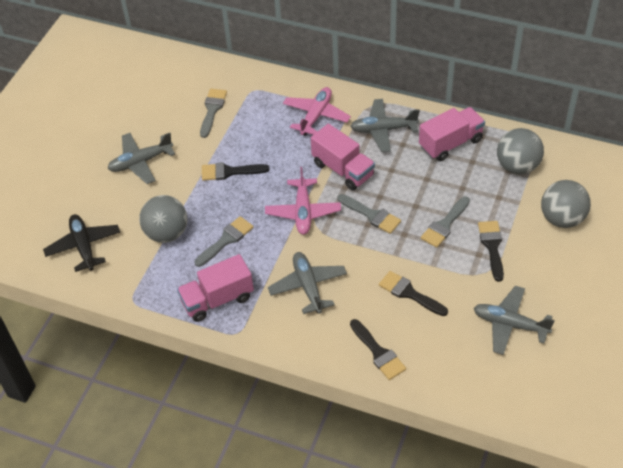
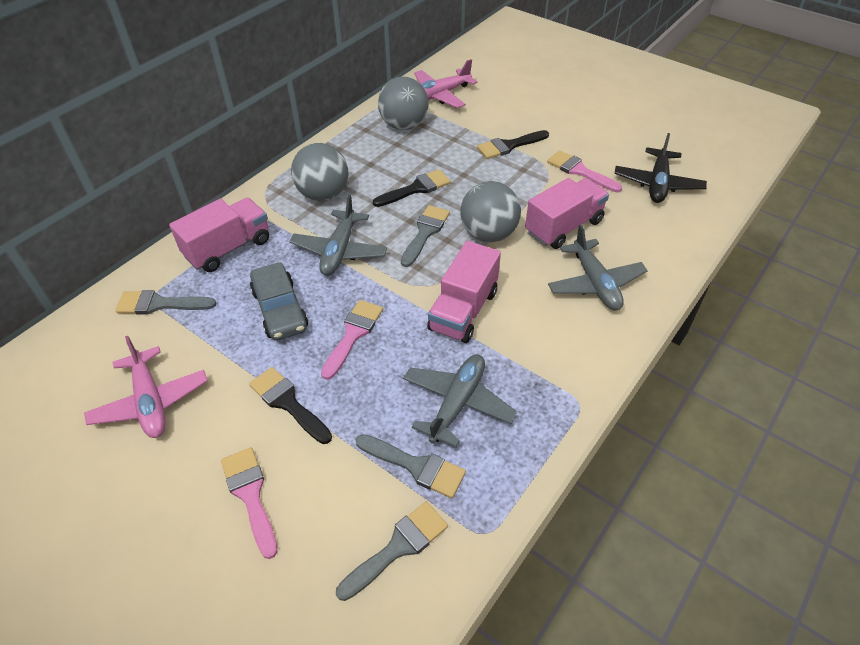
black brush: 4 -> 3
grey car: 0 -> 1
grey plane: 4 -> 3
pink brush: 0 -> 3

